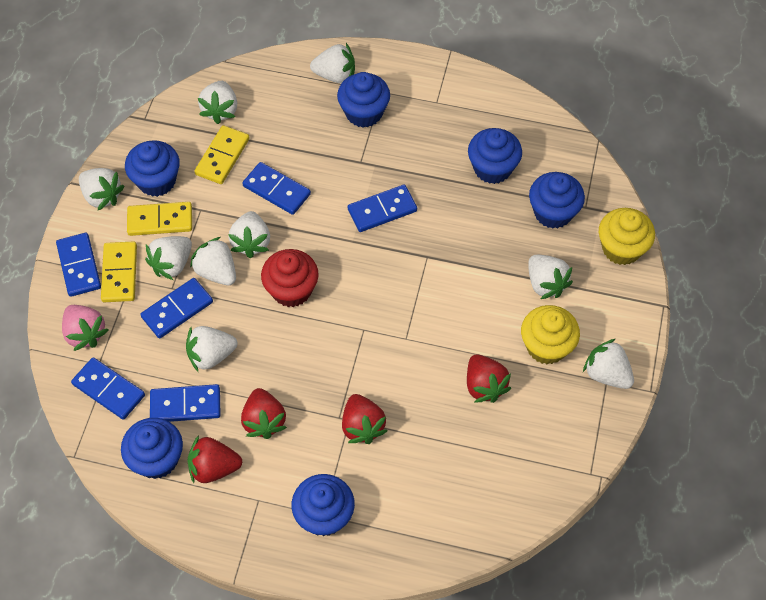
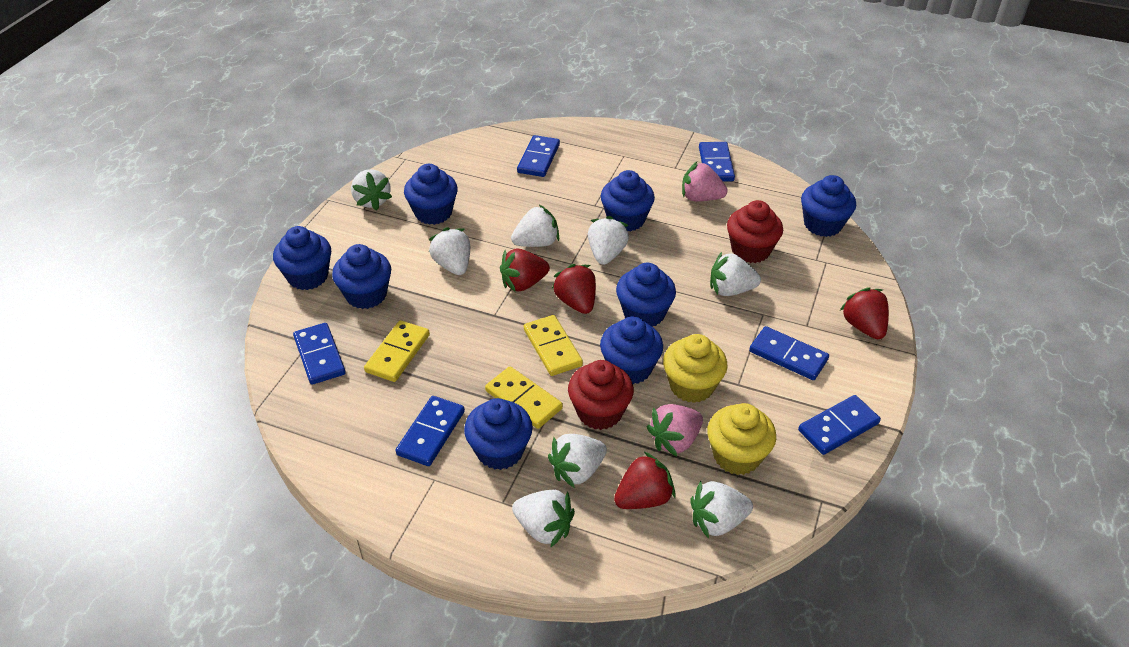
blue cupcake: 6 -> 8
pink strawberry: 1 -> 2
red cupcake: 1 -> 2
white strawberry: 9 -> 8

